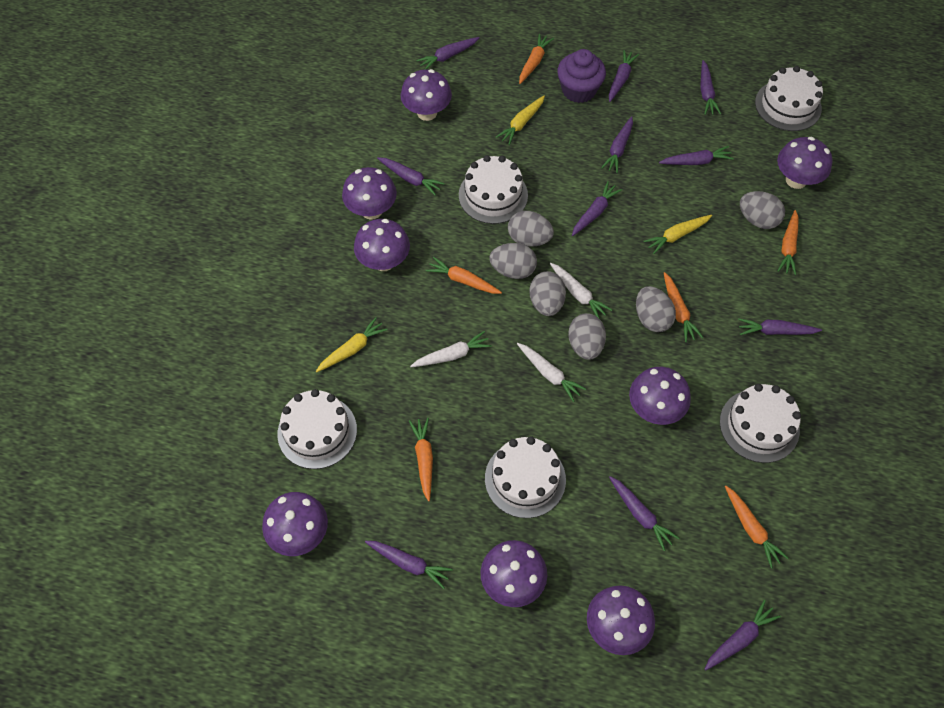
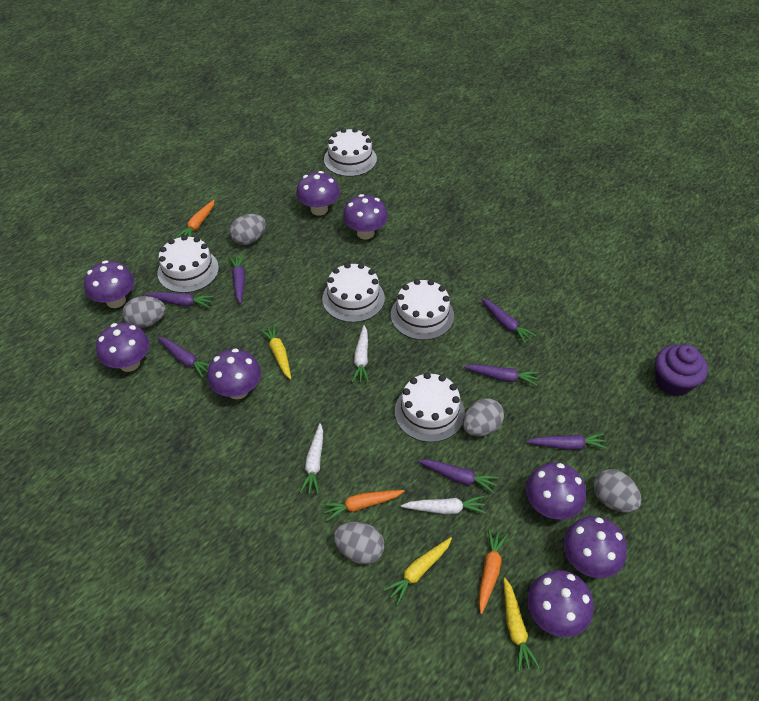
grey egg: 6 -> 5
orange carrot: 6 -> 3
purple carrot: 11 -> 7

